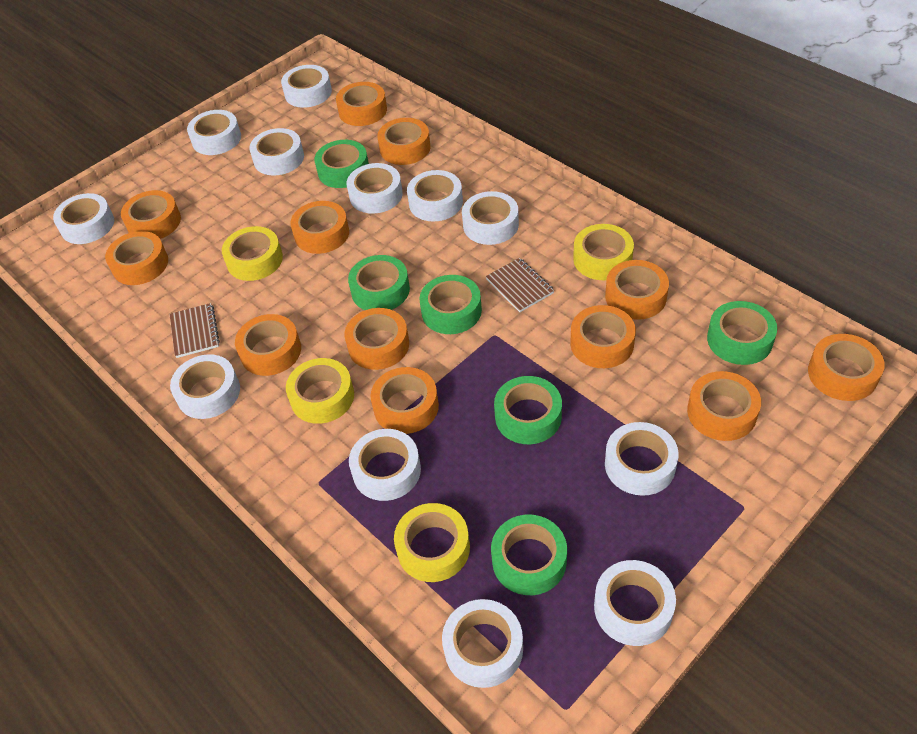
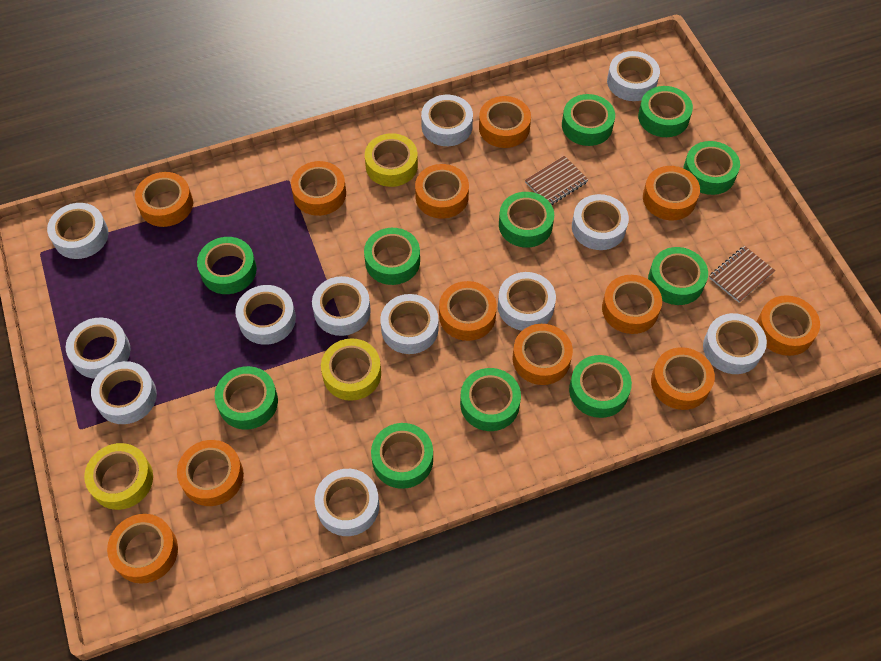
green tape: 6 -> 11
yellow tape: 4 -> 3

